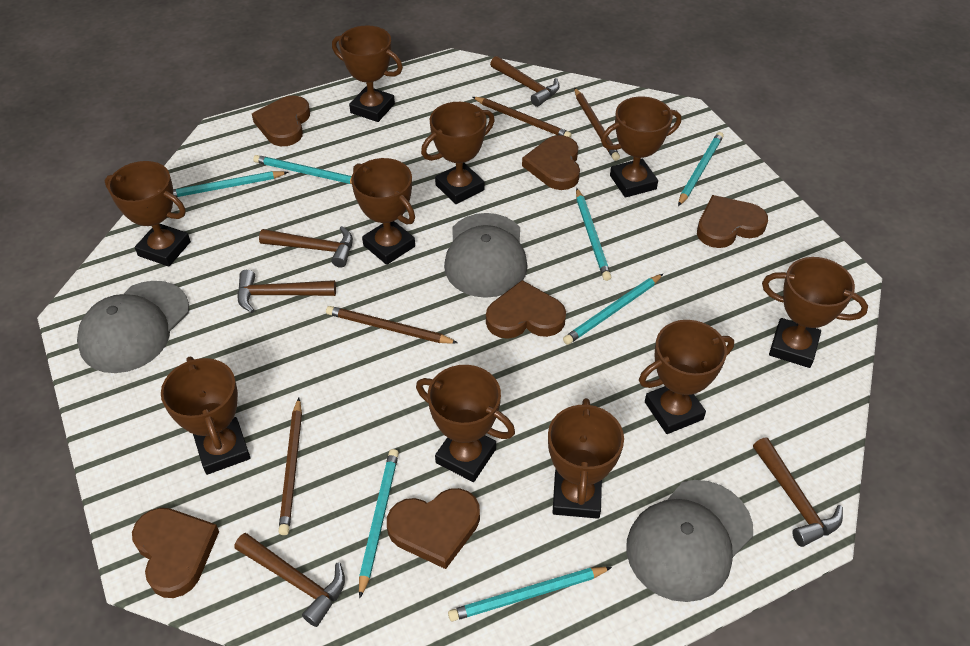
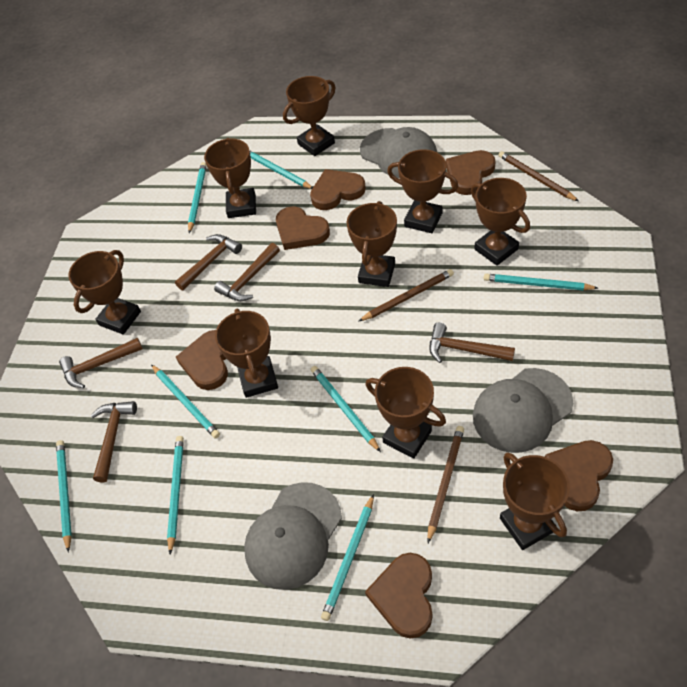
brown pencil: 4 -> 3
brown trophy: 10 -> 9
turquoise pencil: 7 -> 8

